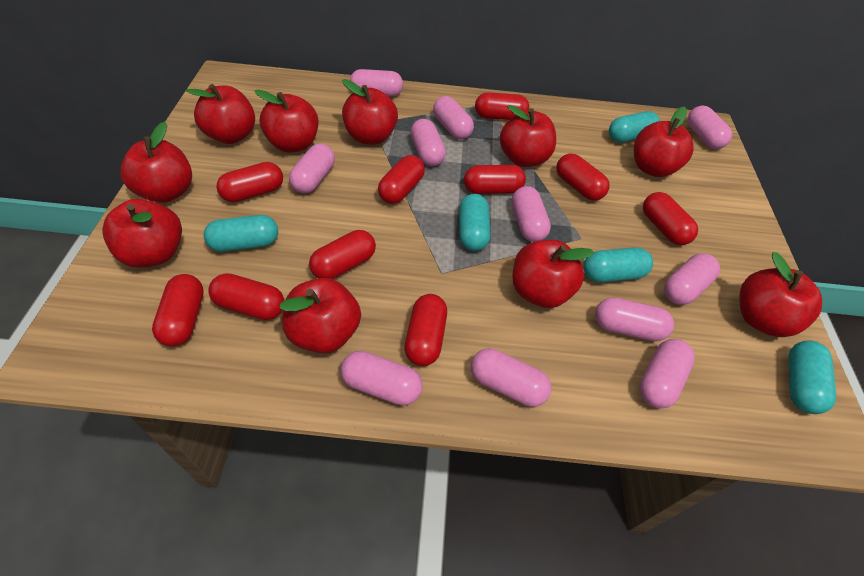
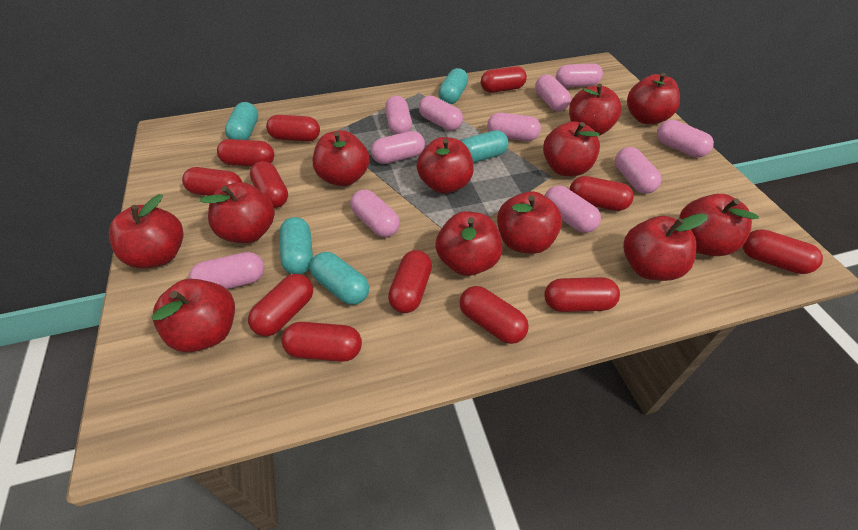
red apple: 10 -> 12
red capsule: 10 -> 12

